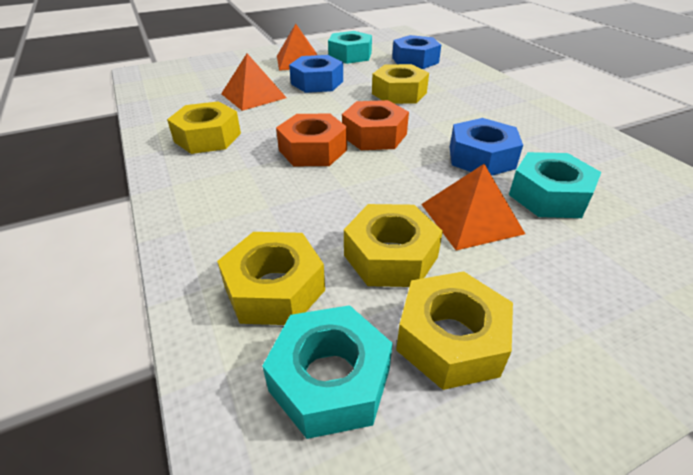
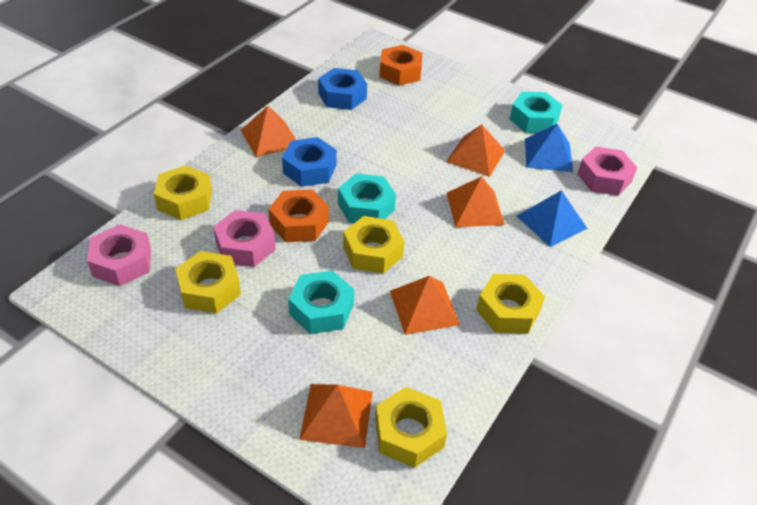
blue nut: 3 -> 2
blue pyramid: 0 -> 2
orange pyramid: 3 -> 5
pink nut: 0 -> 3

